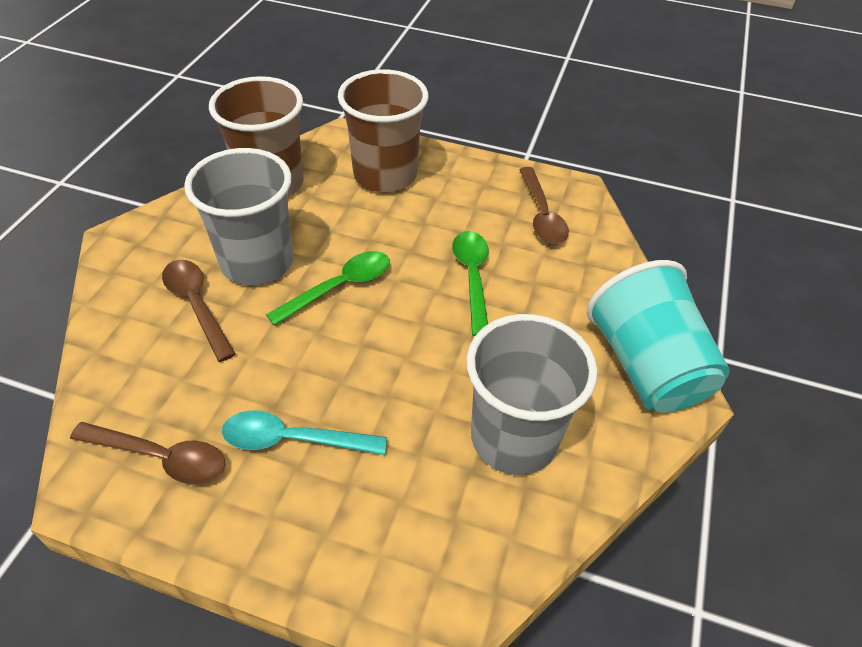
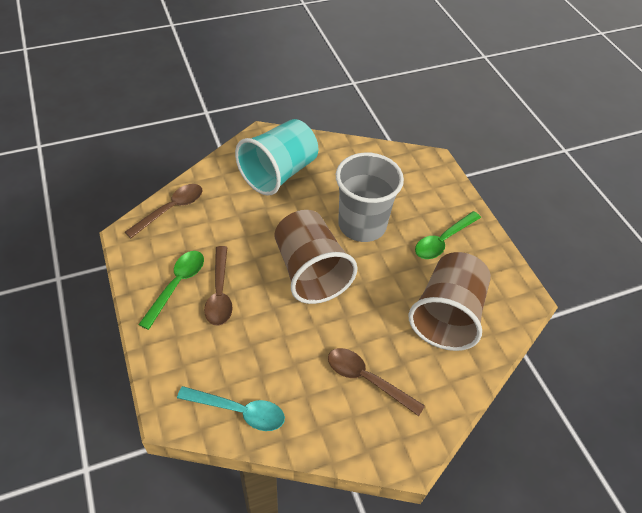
grey cup: 2 -> 1

